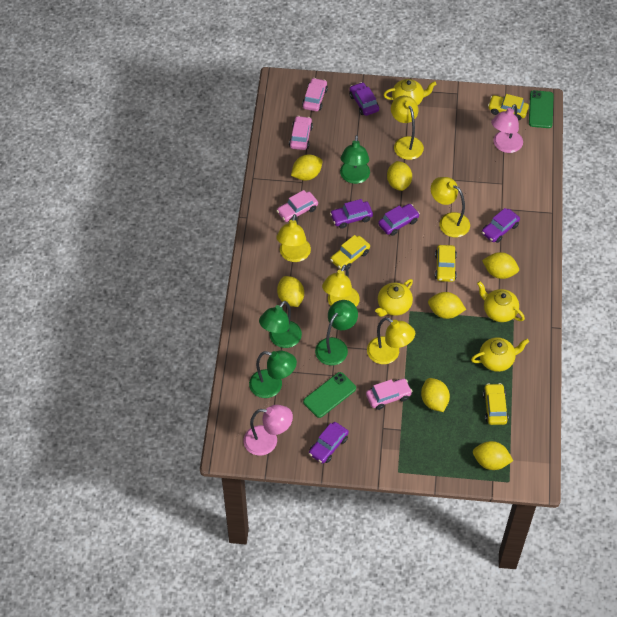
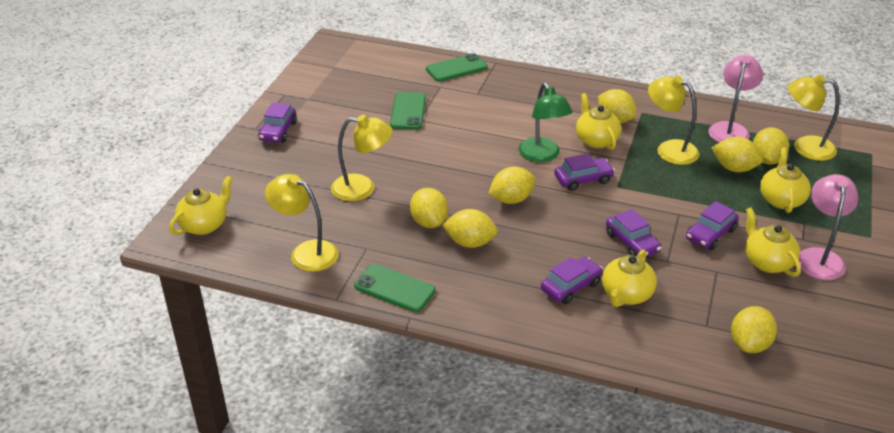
green lamp: 4 -> 1
green phone: 2 -> 3
pink car: 4 -> 0
yellow car: 4 -> 0
yellow lamp: 5 -> 4
yellow teapot: 4 -> 5

